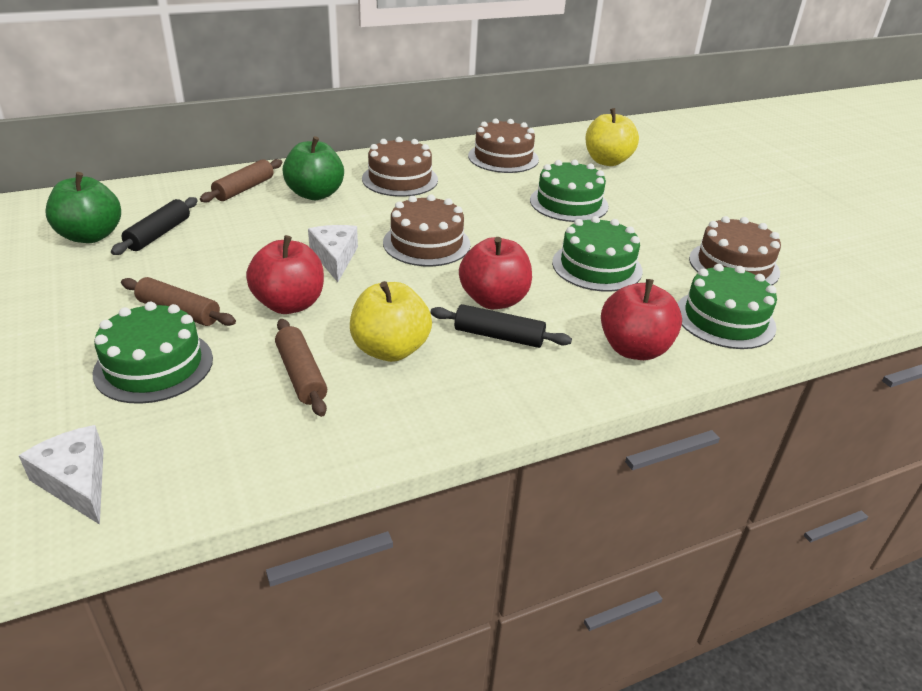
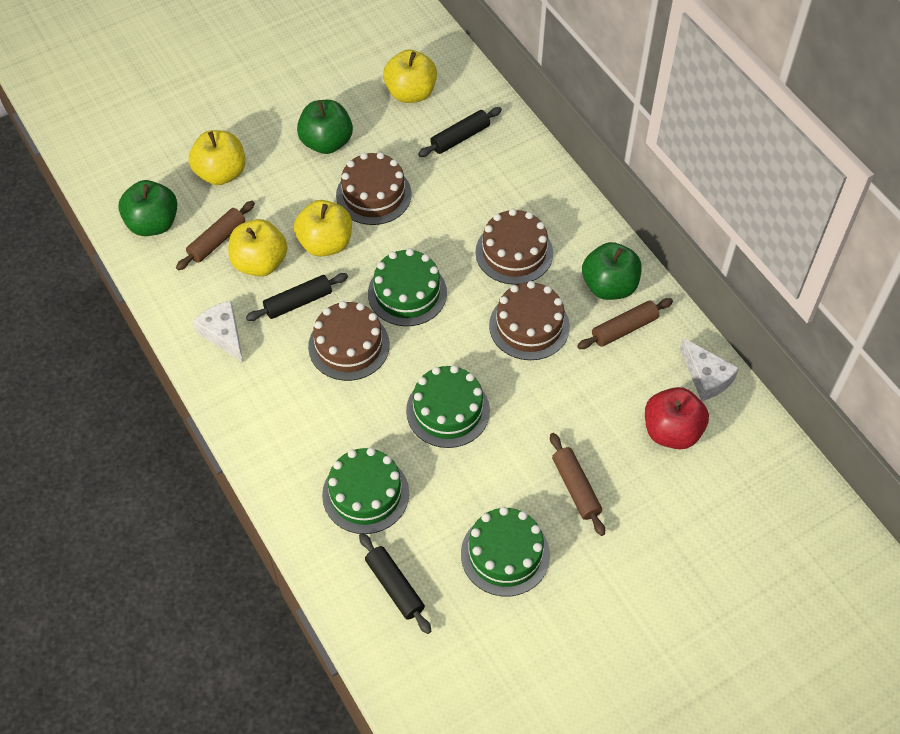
black rolling pin: 2 -> 3
green apple: 2 -> 3
red apple: 3 -> 1
yellow apple: 2 -> 4

